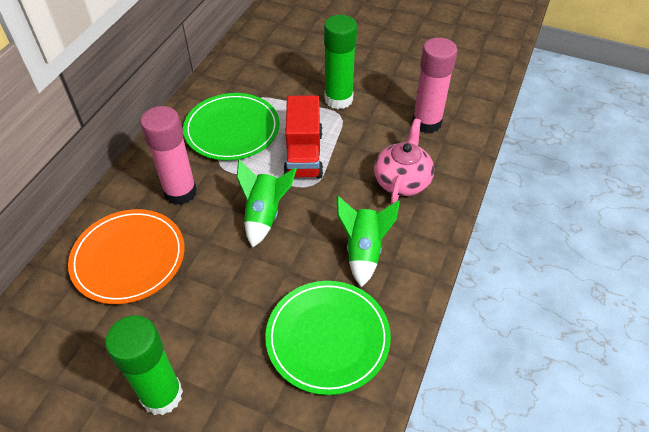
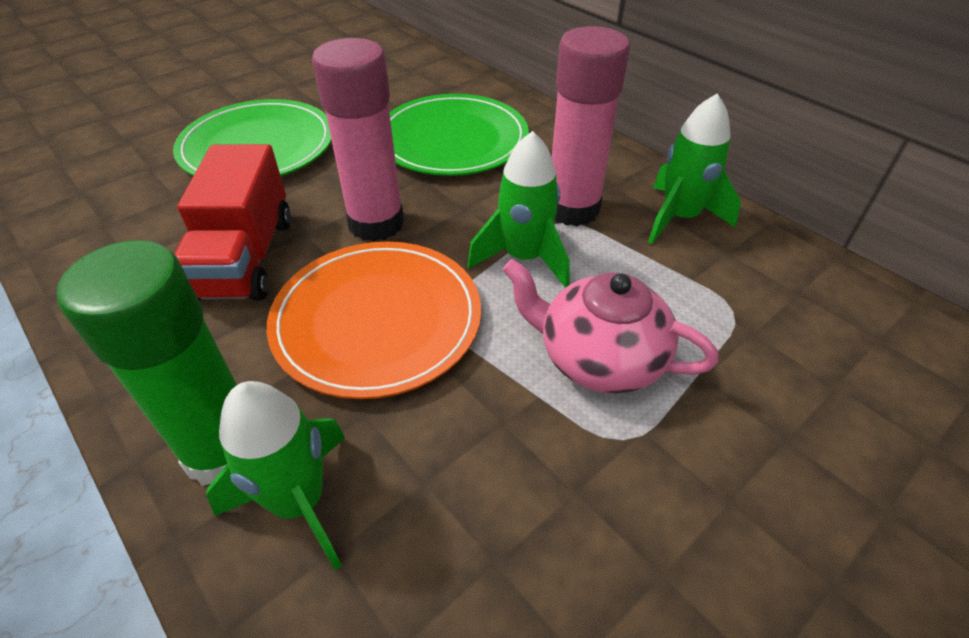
green glue stick: 2 -> 1
green rocket: 2 -> 3

